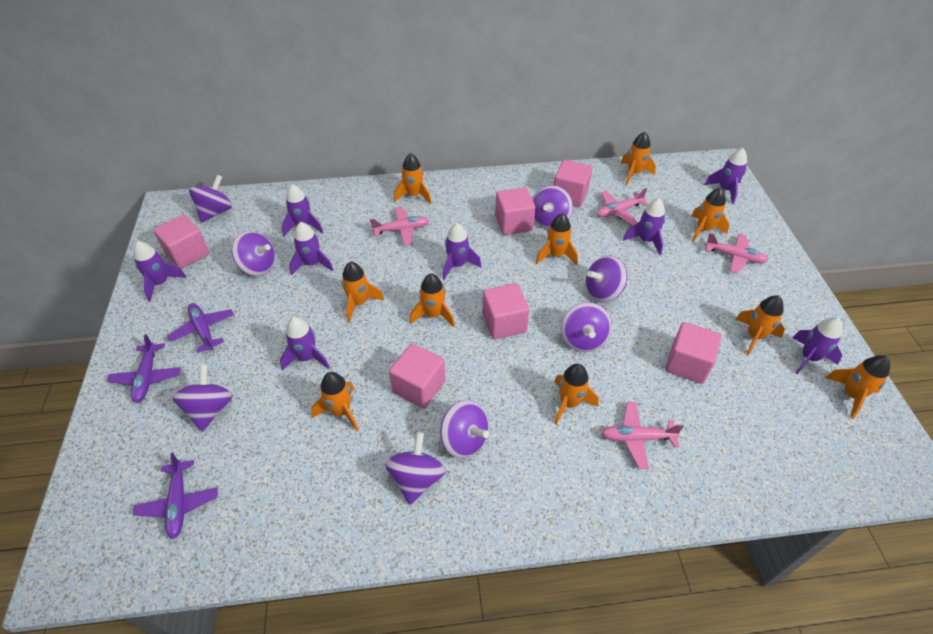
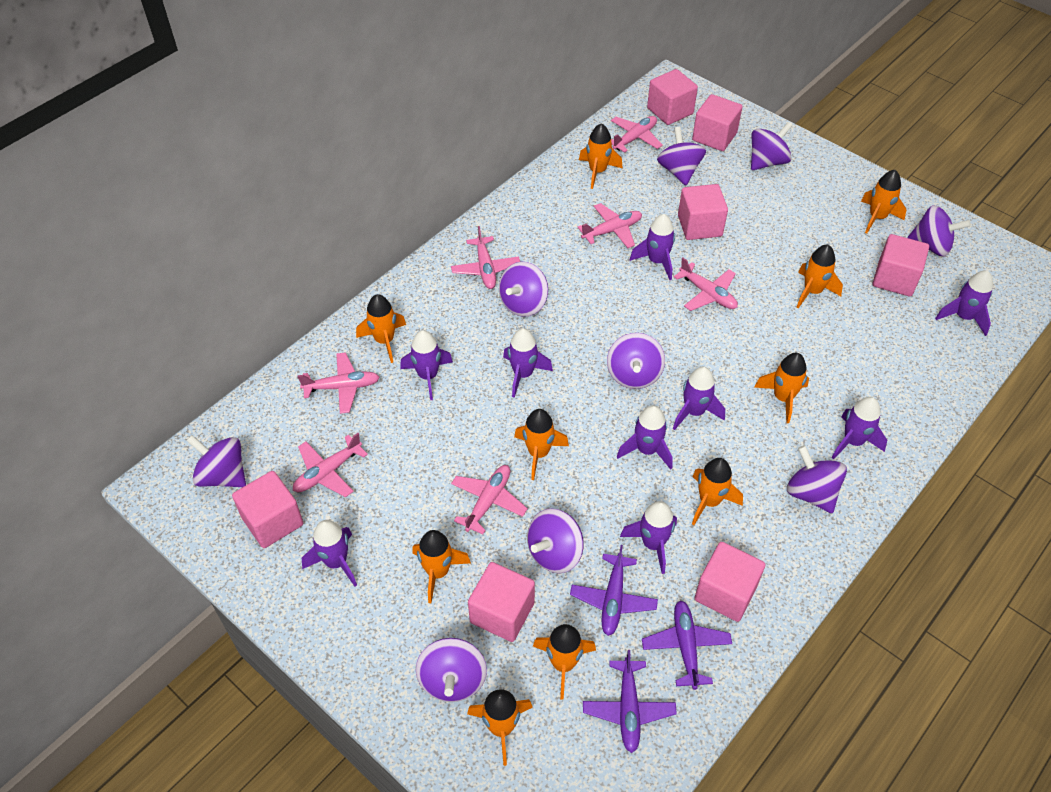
pink cube: 6 -> 7
pink plane: 4 -> 7
purple rocket: 8 -> 9
purple spinning top: 8 -> 9

